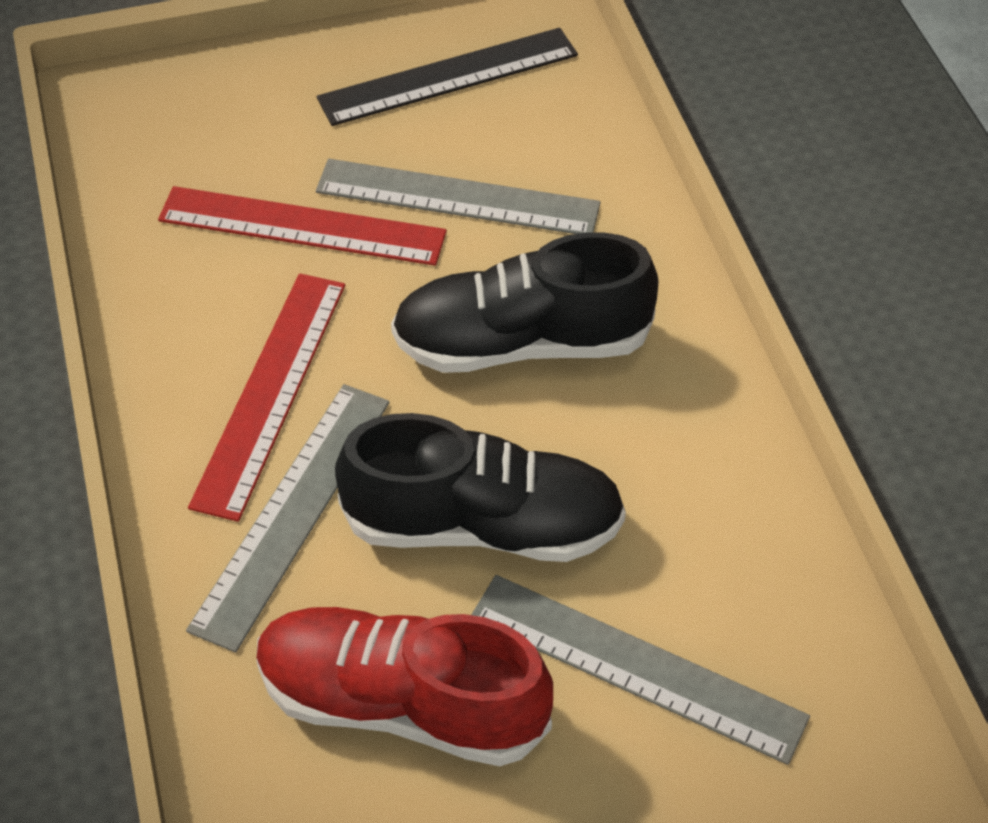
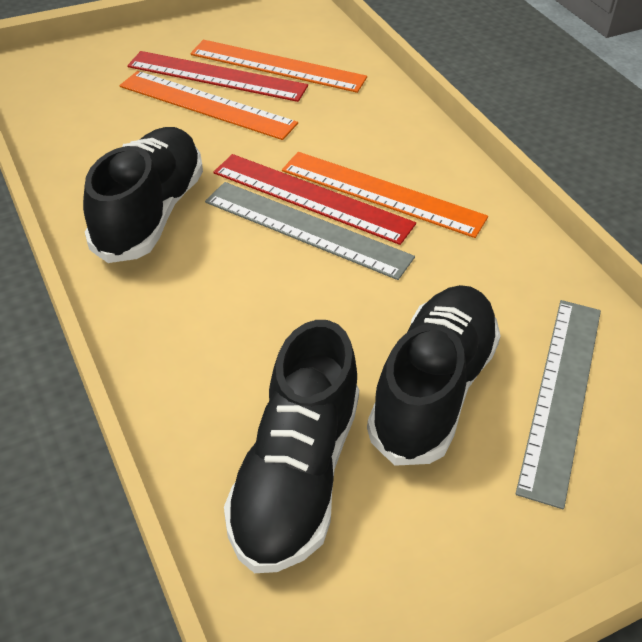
black ruler: 1 -> 0
black shoe: 2 -> 3
grey ruler: 3 -> 2
orange ruler: 0 -> 3
red shoe: 1 -> 0

